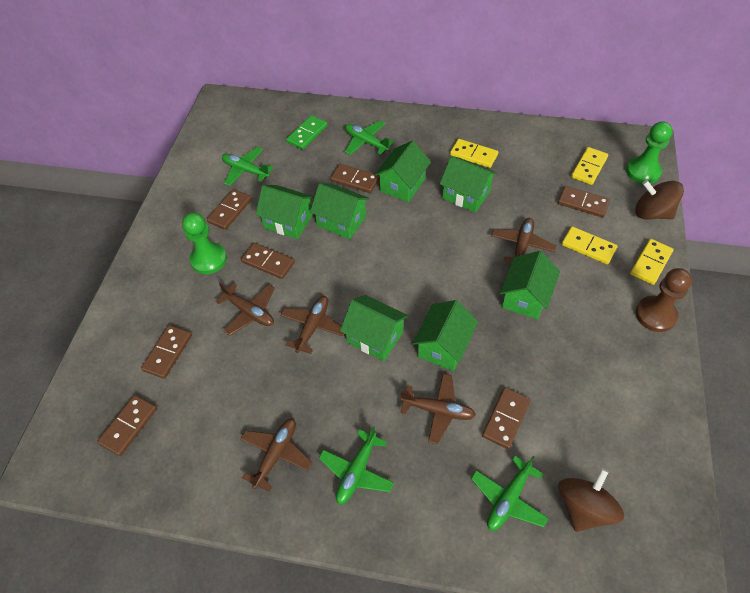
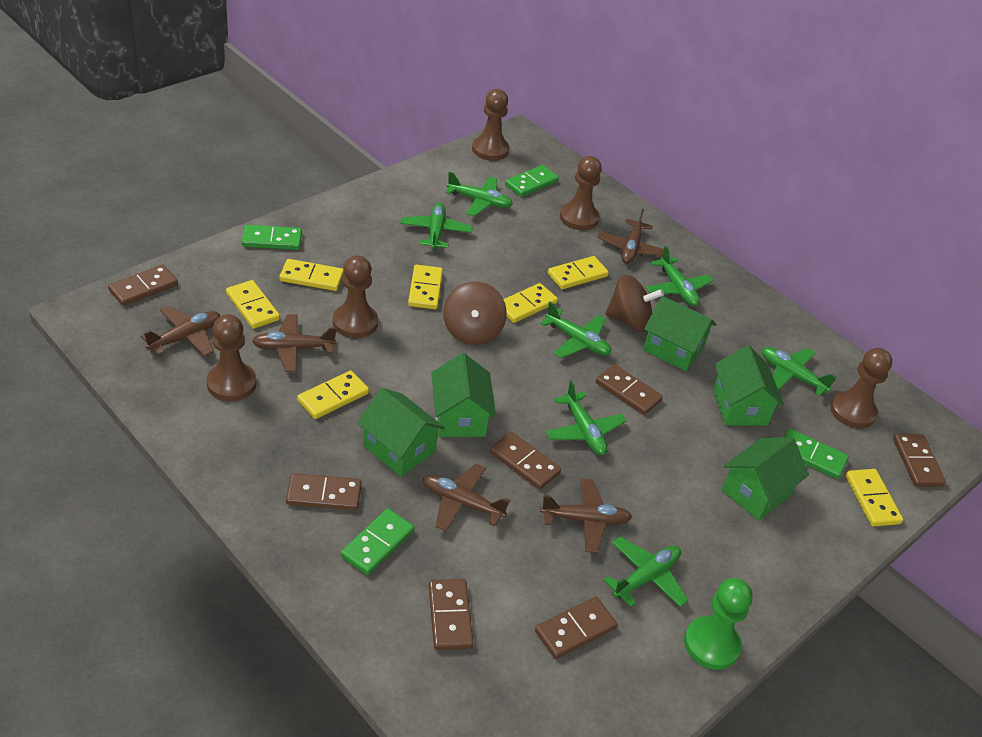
brown pawn: 1 -> 5
green domino: 1 -> 4
green house: 7 -> 5
green pawn: 2 -> 1
green plane: 4 -> 7
yellow domino: 4 -> 7

